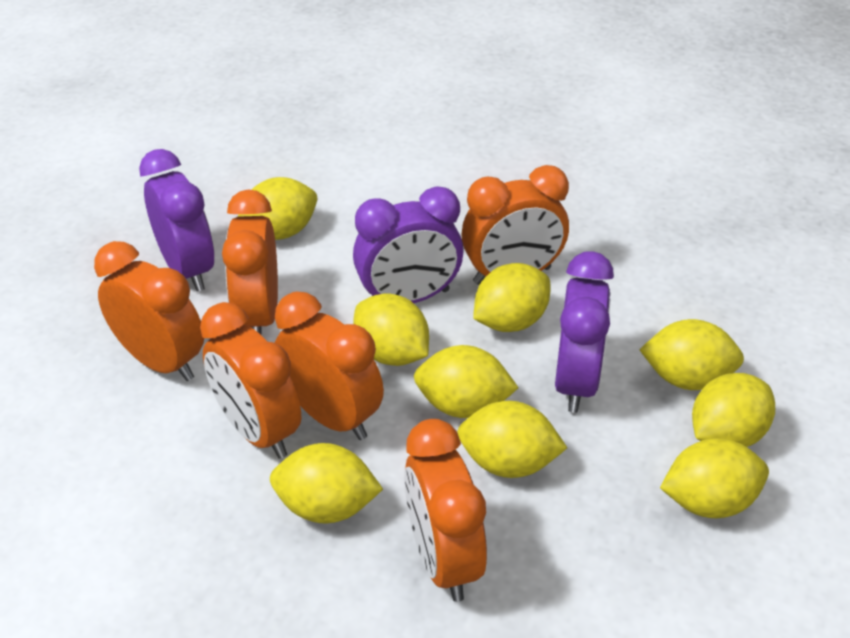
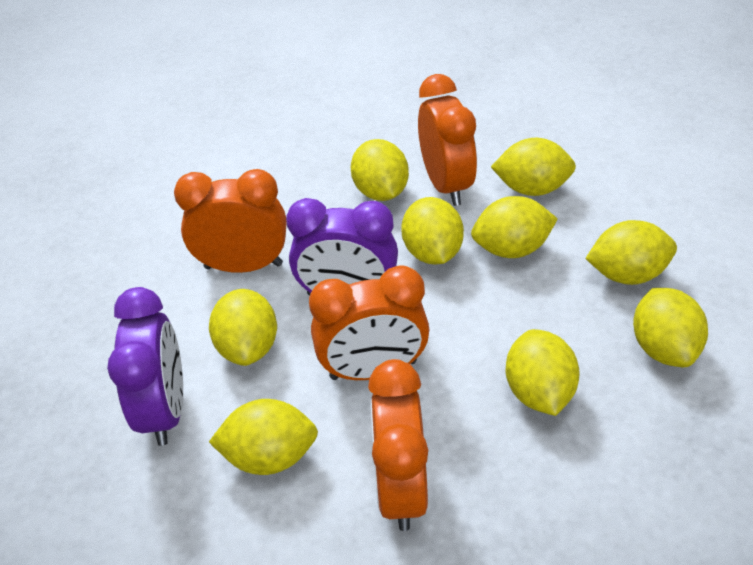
orange clock: 6 -> 4
purple clock: 3 -> 2

